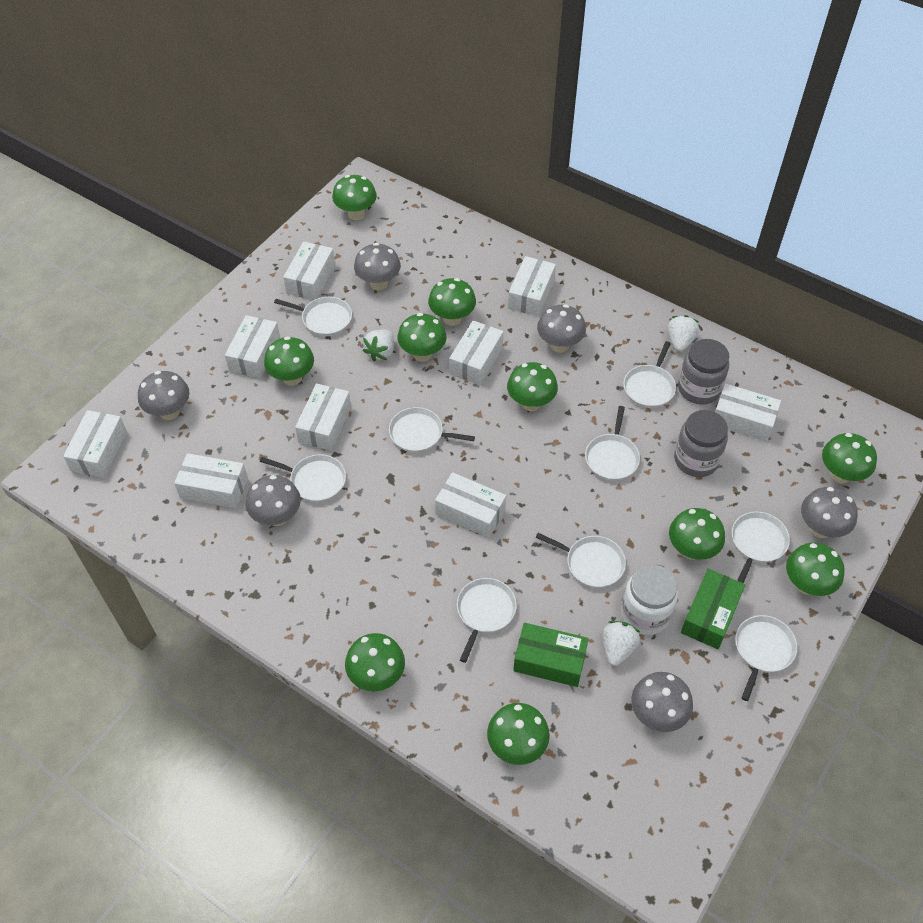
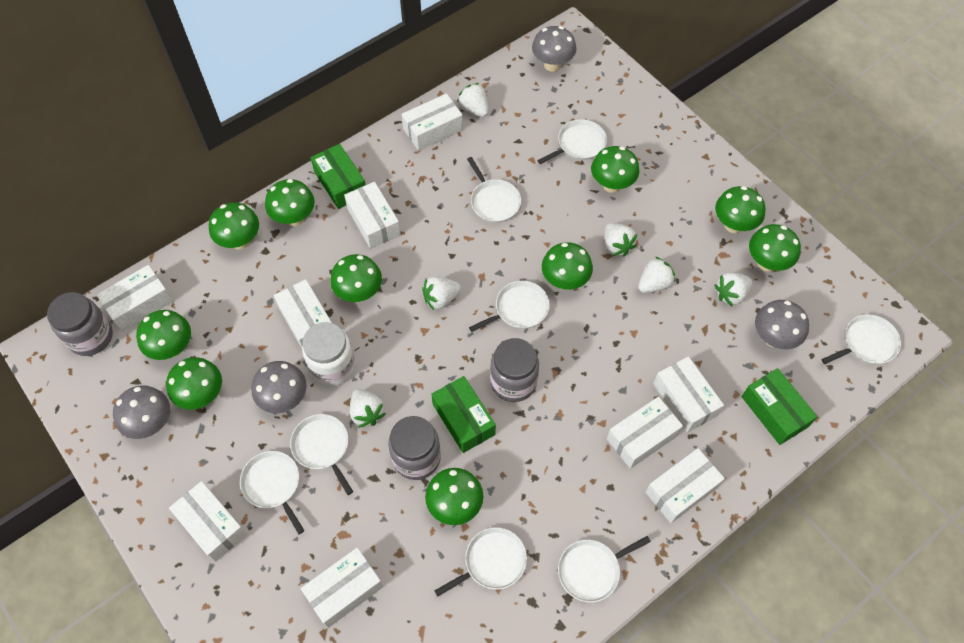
green box: 2 -> 3
grey jar: 2 -> 3
grey mushroom: 6 -> 4
white pan: 9 -> 8
white strawberry: 3 -> 6

